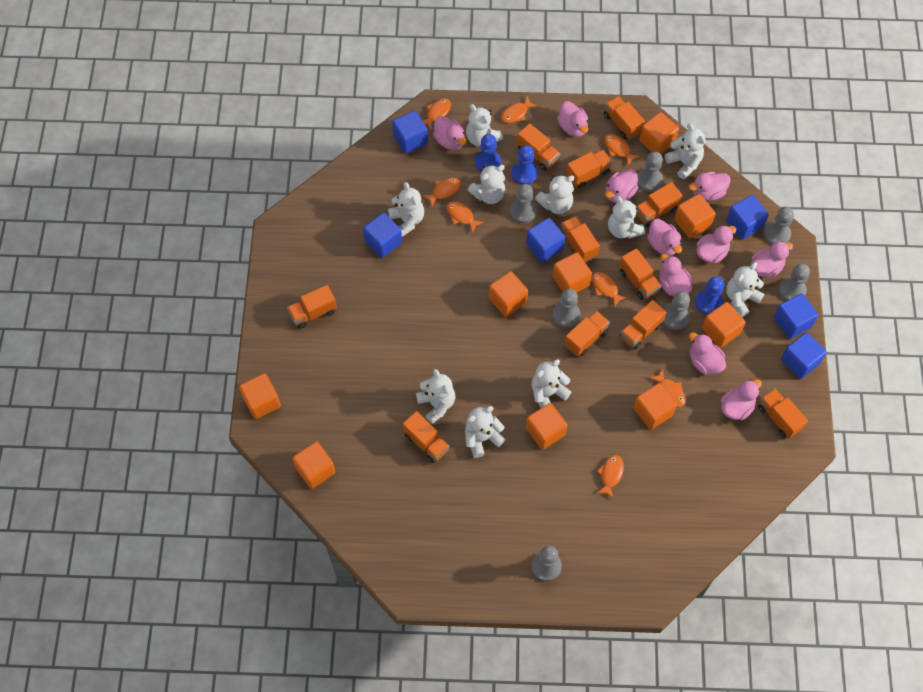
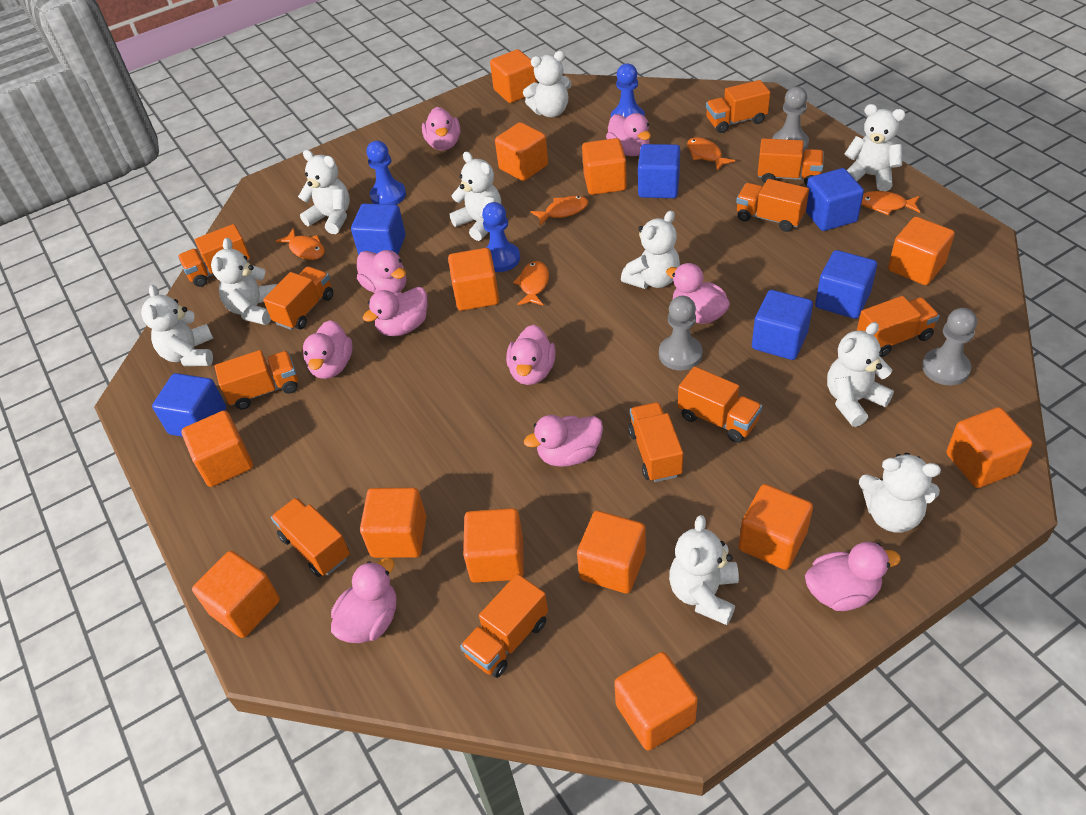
grey pawn: 7 -> 3
orange cube: 9 -> 13
orange fish: 8 -> 5

